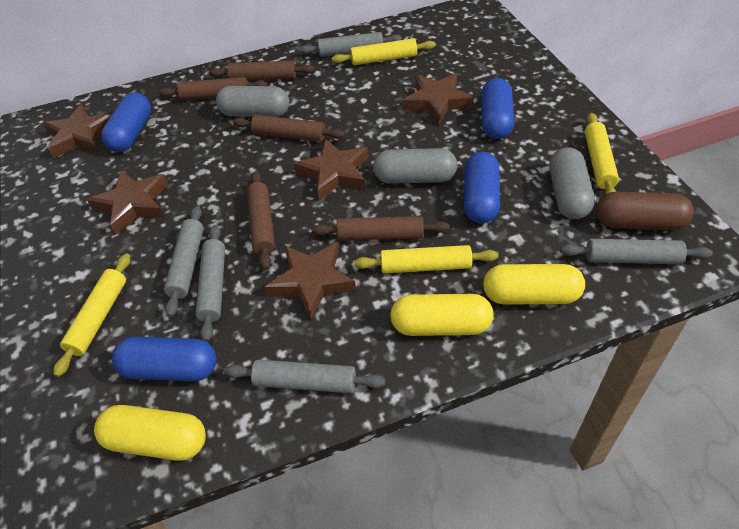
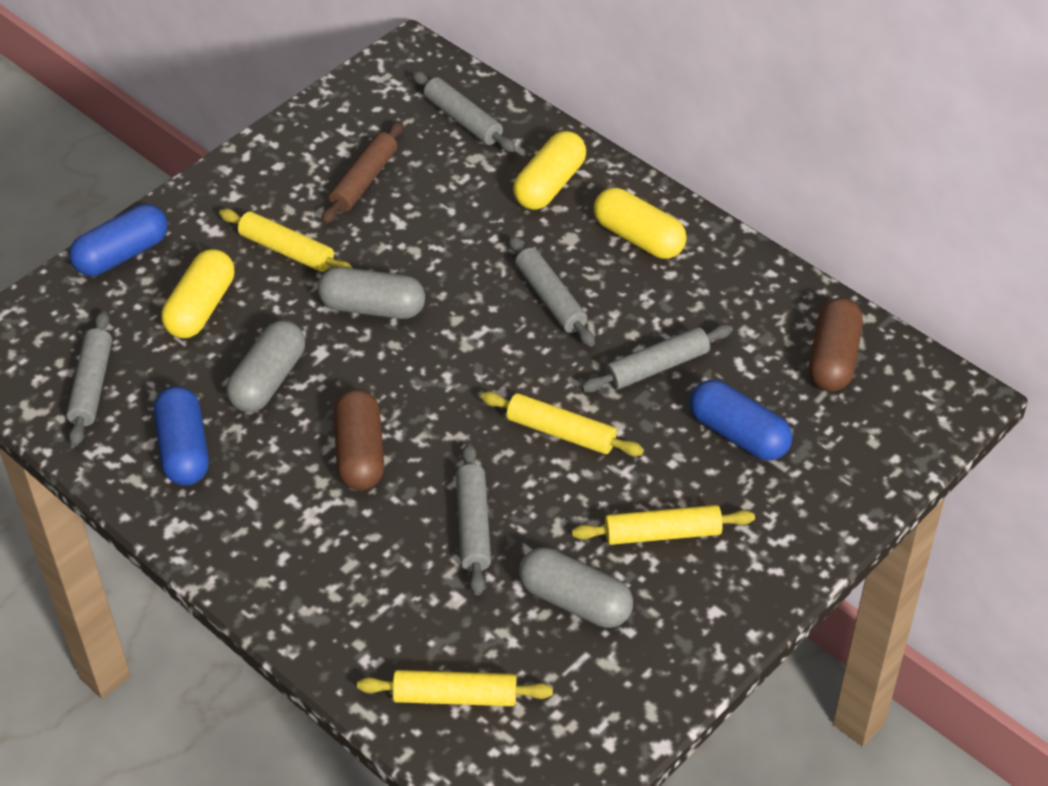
blue capsule: 4 -> 3
brown capsule: 1 -> 2
brown rolling pin: 5 -> 1
brown star: 5 -> 0

